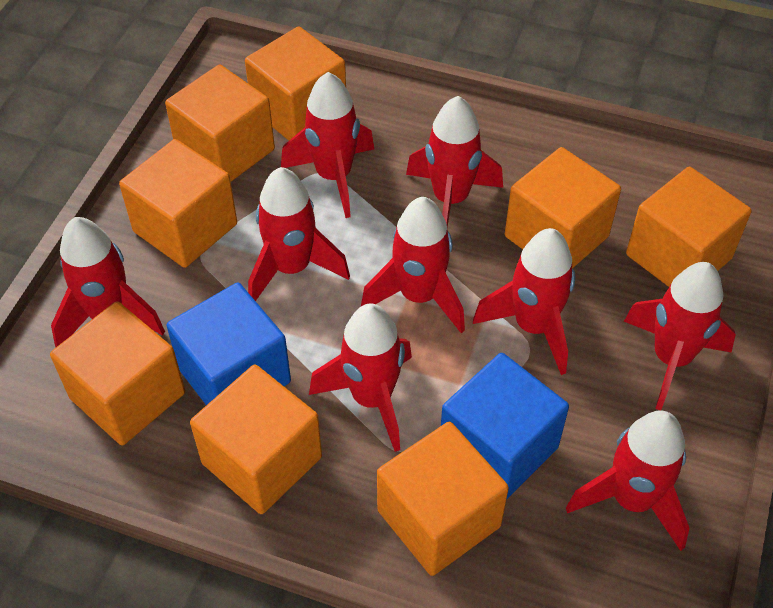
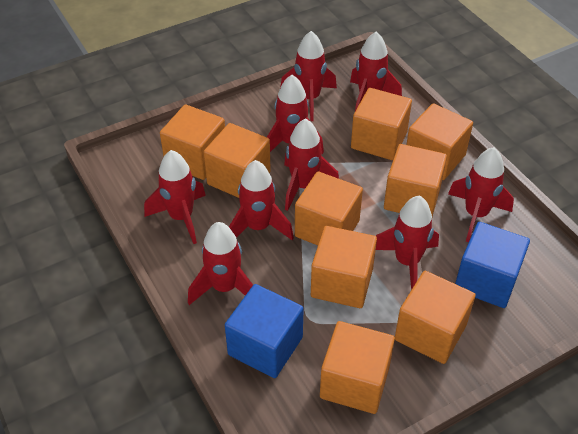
orange cube: 8 -> 9

